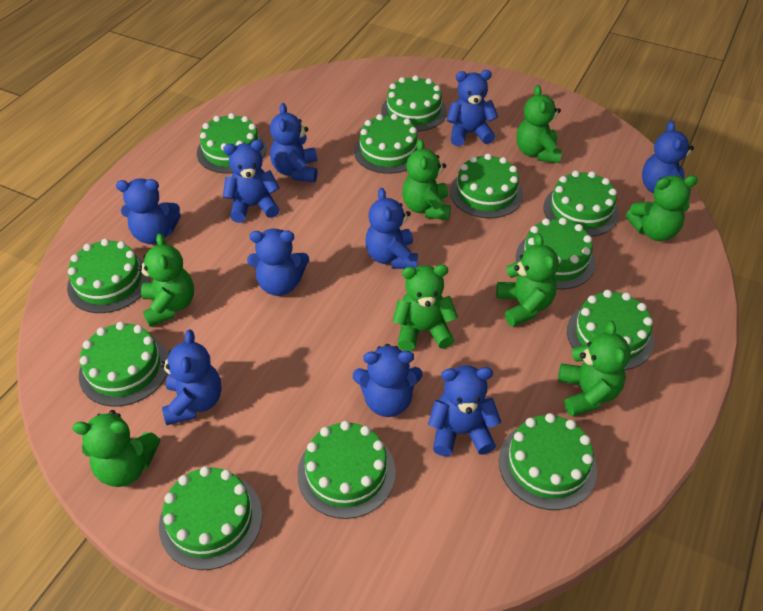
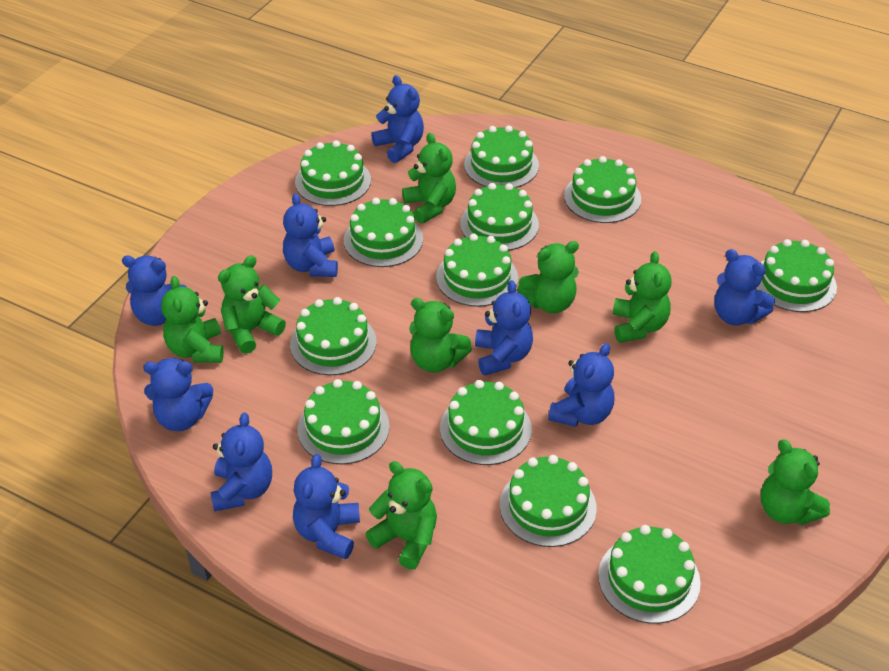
blue teddy bear: 10 -> 9

